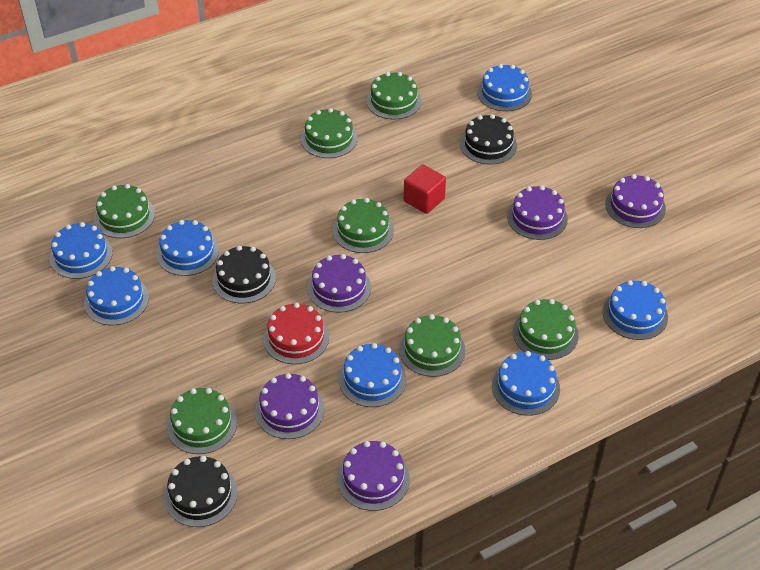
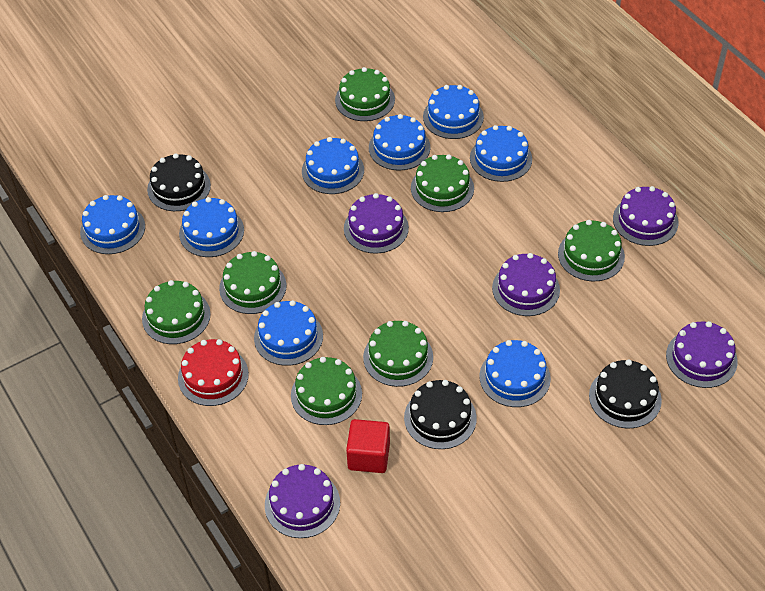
blue cake: 7 -> 8

